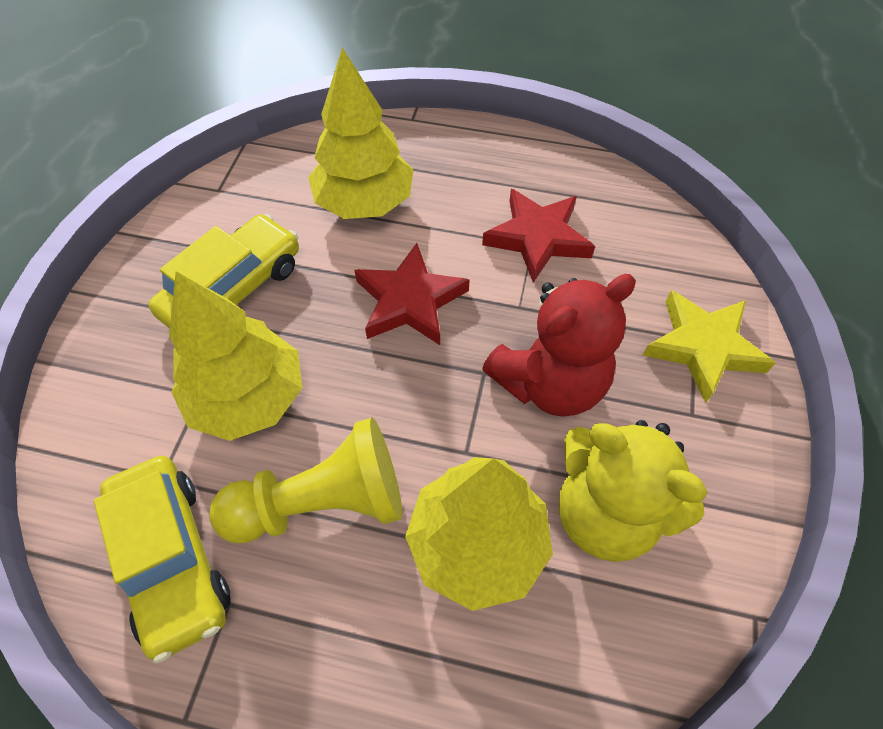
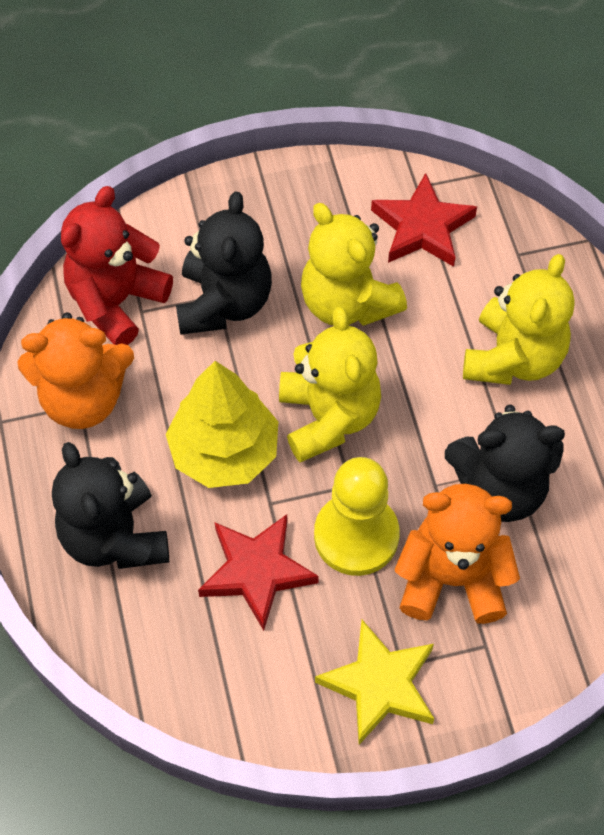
black teddy bear: 0 -> 3
orange teddy bear: 0 -> 2
yellow car: 2 -> 0
yellow teddy bear: 1 -> 3
yellow tree: 3 -> 1

